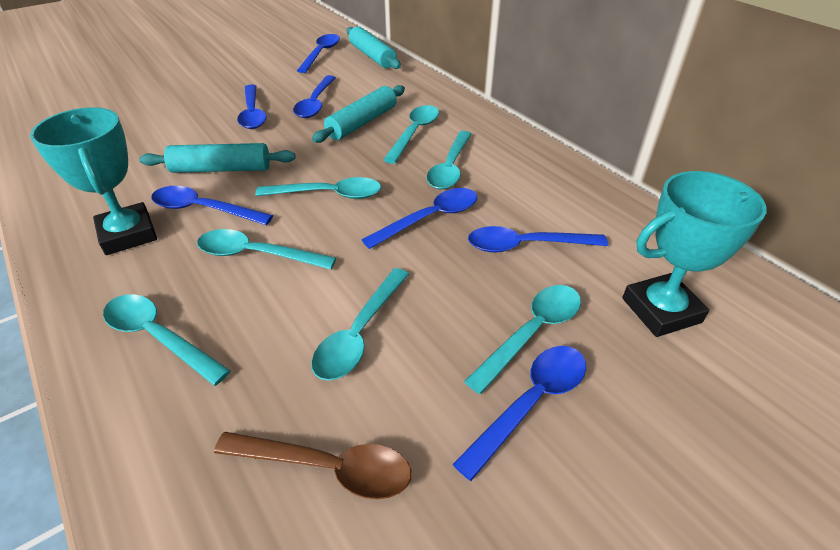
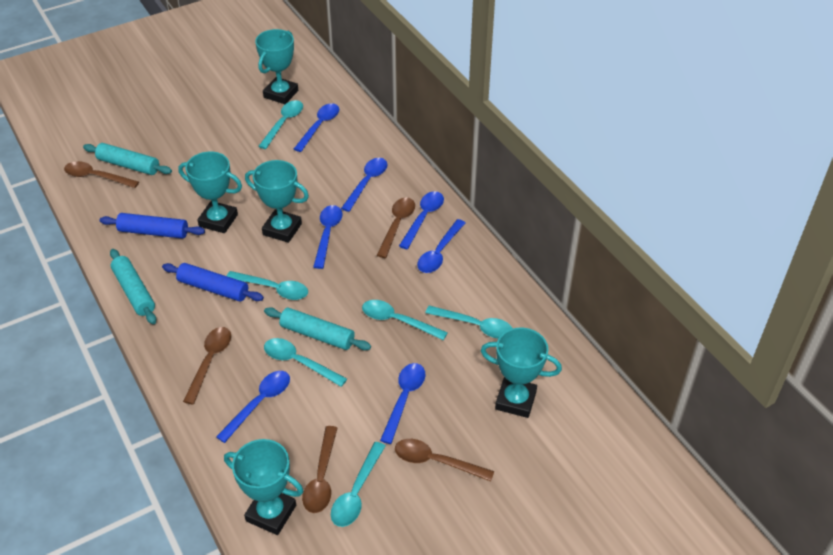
blue rolling pin: 0 -> 2
brown spoon: 1 -> 5
turquoise spoon: 7 -> 6
turquoise trophy: 2 -> 5

